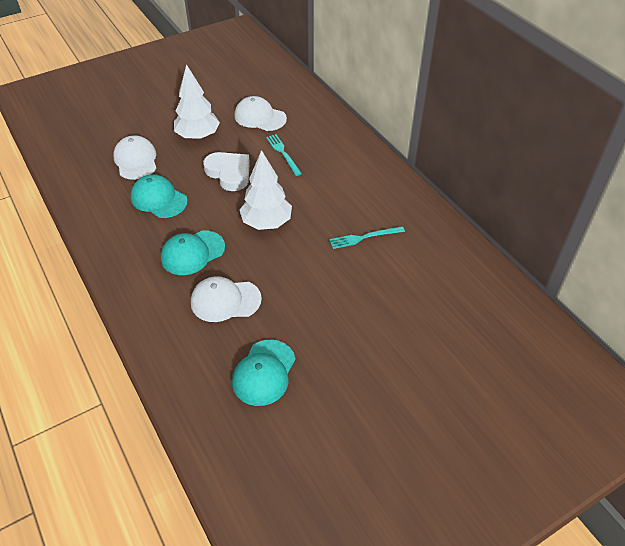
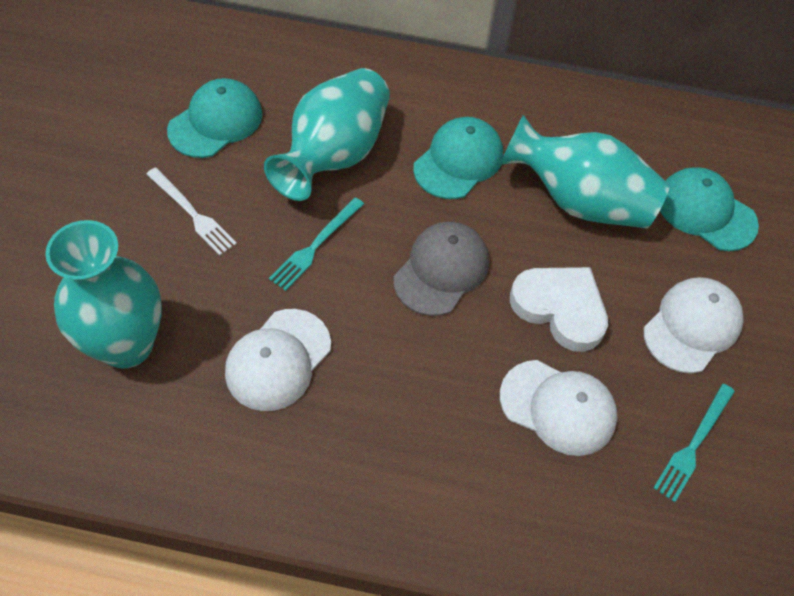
grey cap: 0 -> 1
turquoise vase: 0 -> 3
white fork: 0 -> 1
white tree: 2 -> 0

